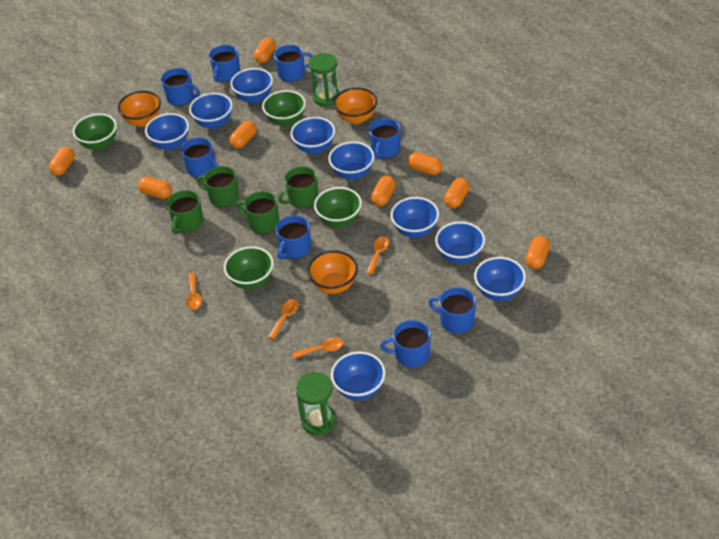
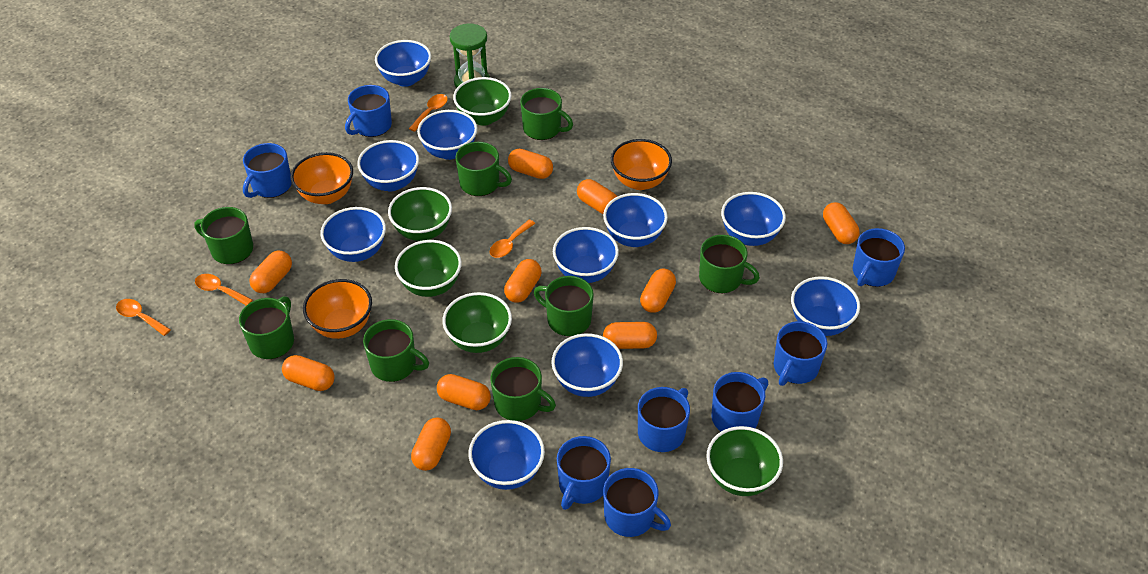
blue bowl: 9 -> 10
green bowl: 4 -> 5
green hourglass: 2 -> 1
green mug: 4 -> 8
orange capsule: 8 -> 10

